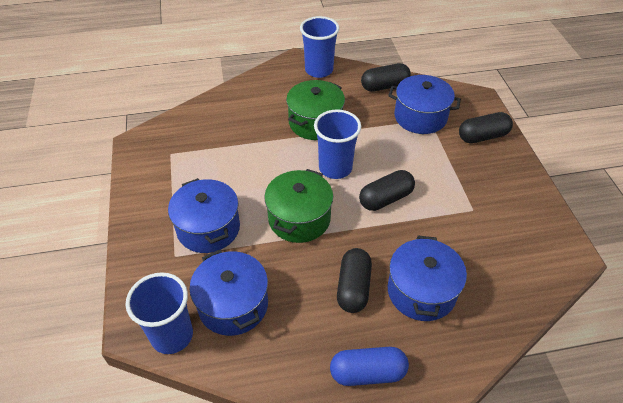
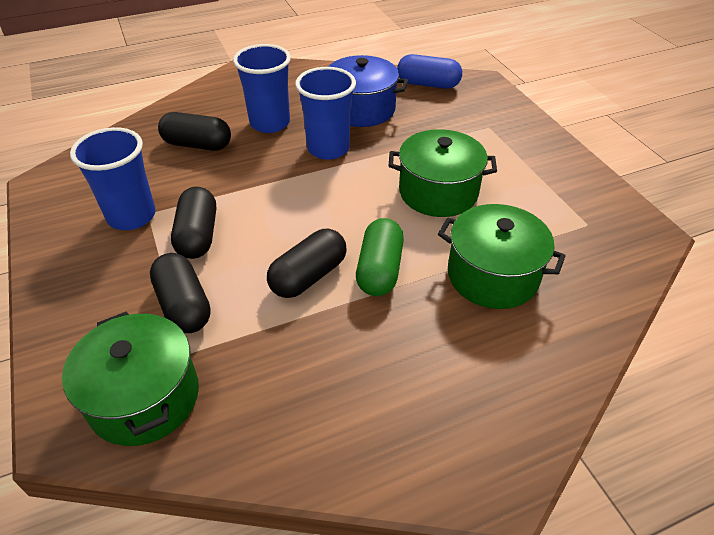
blue pot: 4 -> 1
green capsule: 0 -> 1
green pot: 2 -> 3

